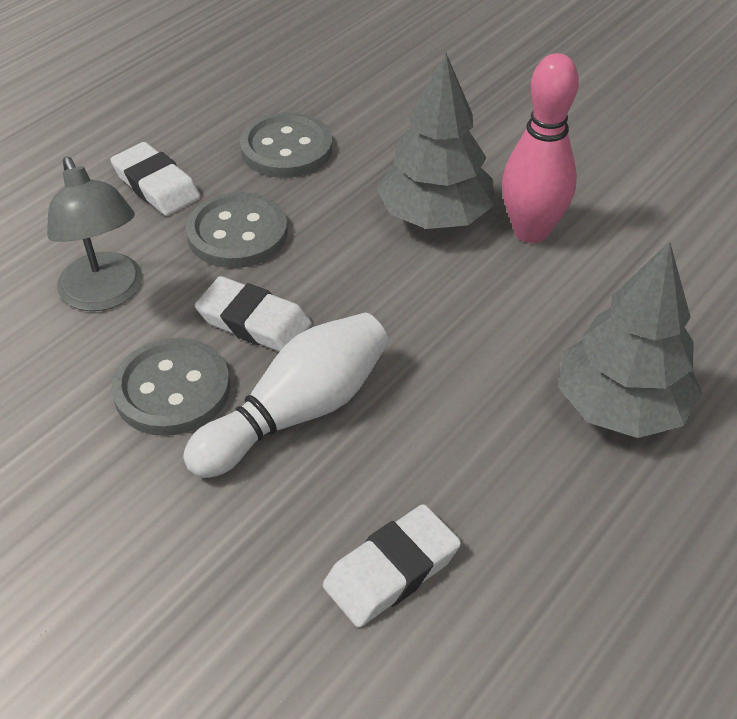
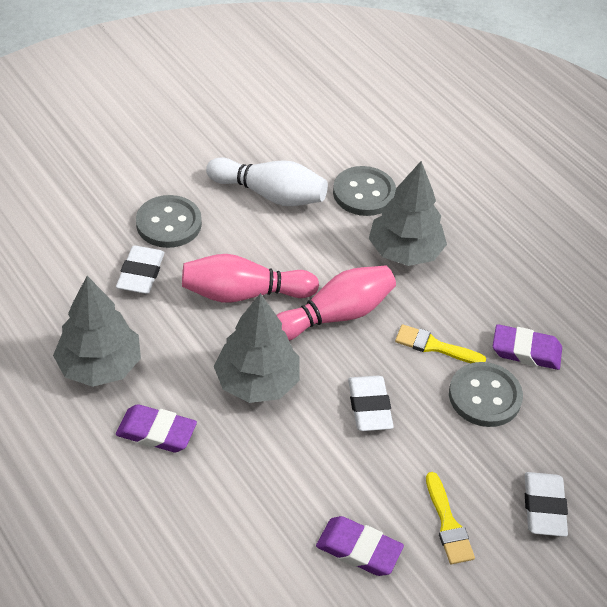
grey lamp: 1 -> 0
grey tree: 2 -> 3
pink bowling pin: 1 -> 2
purple eraser: 0 -> 3
yellow brush: 0 -> 2

